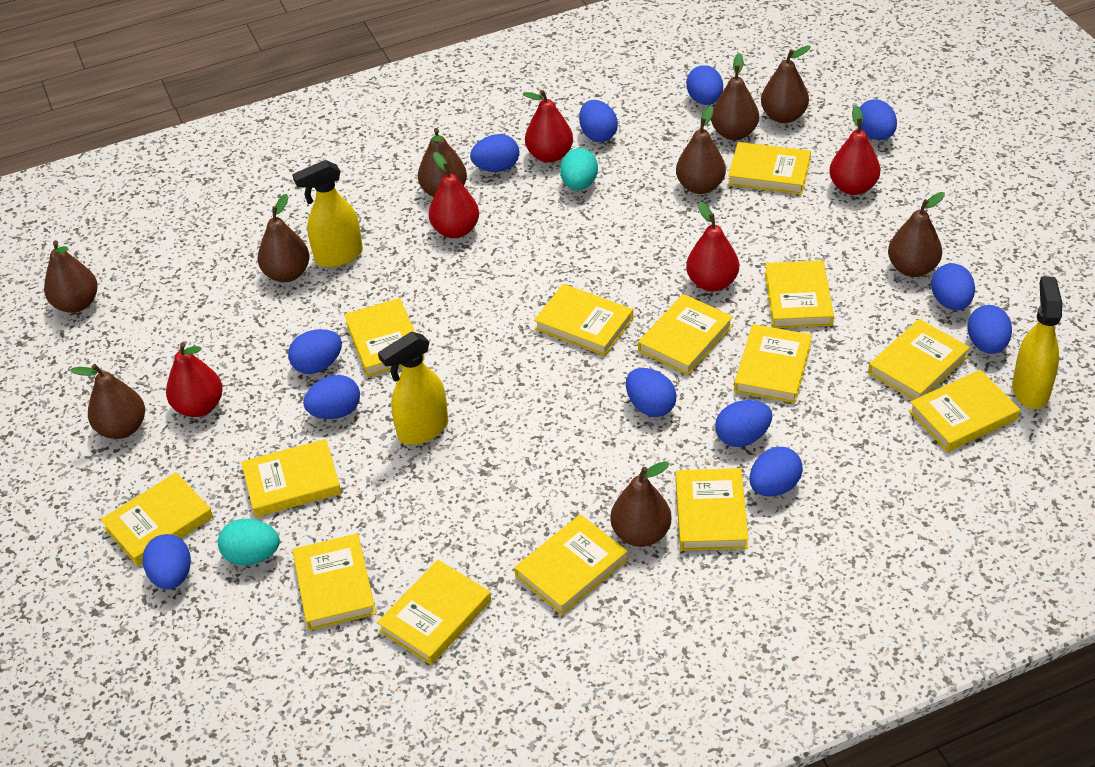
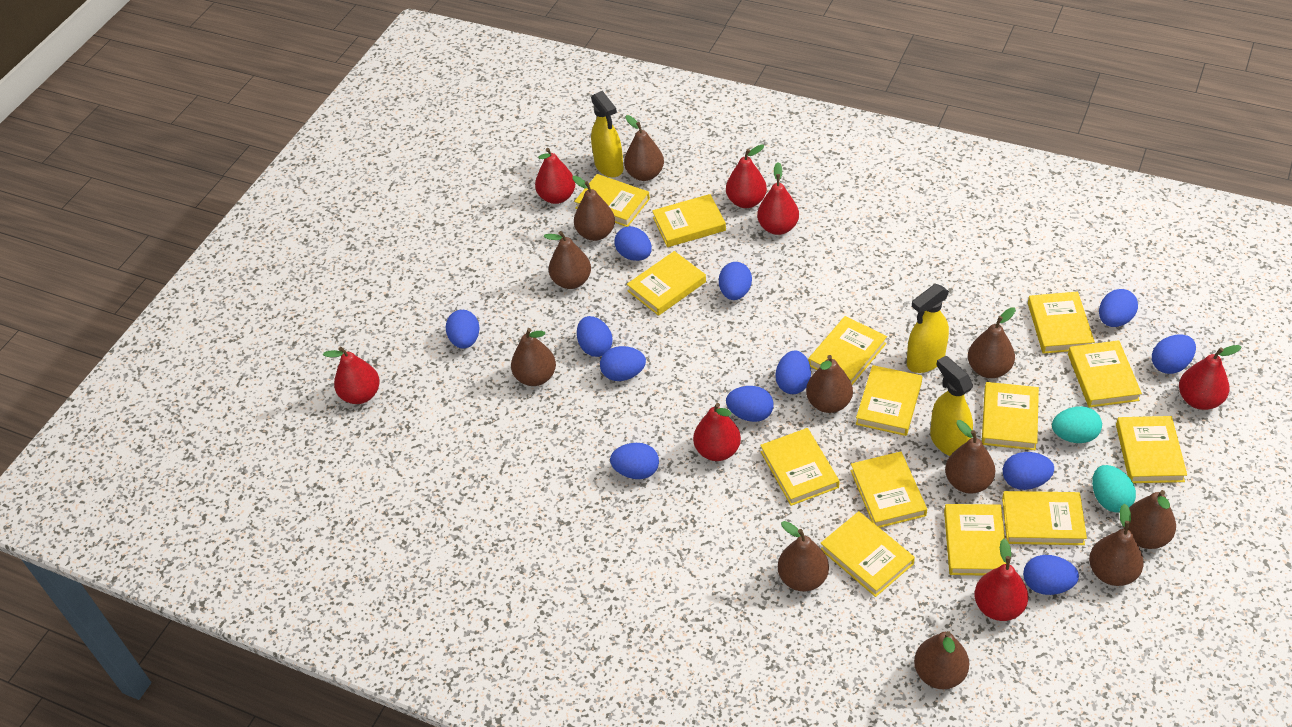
brown pear: 9 -> 11
red pear: 5 -> 7

